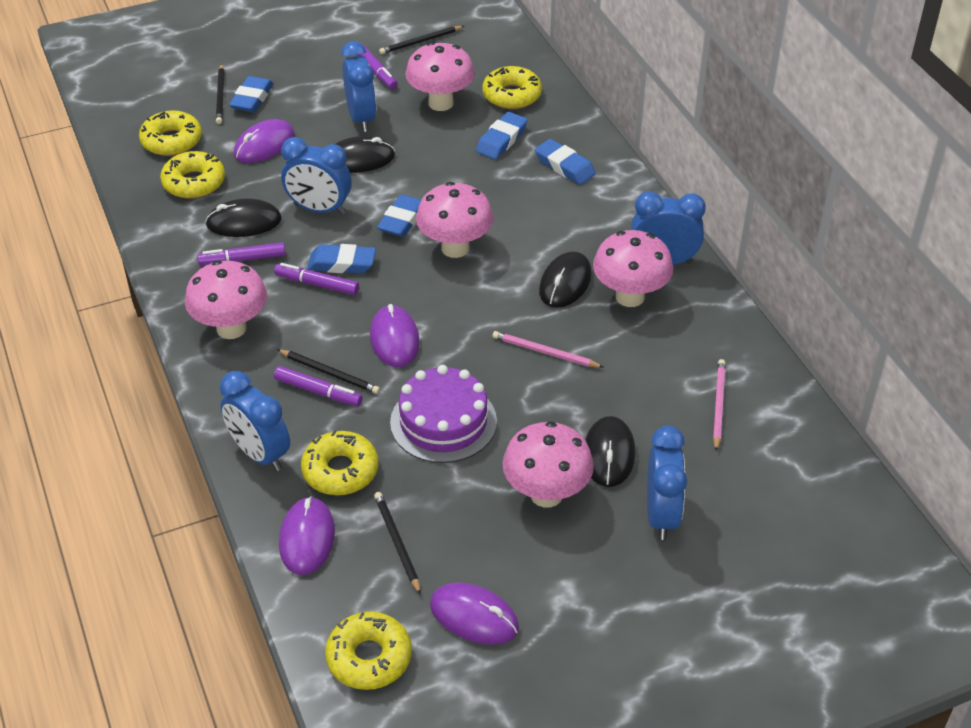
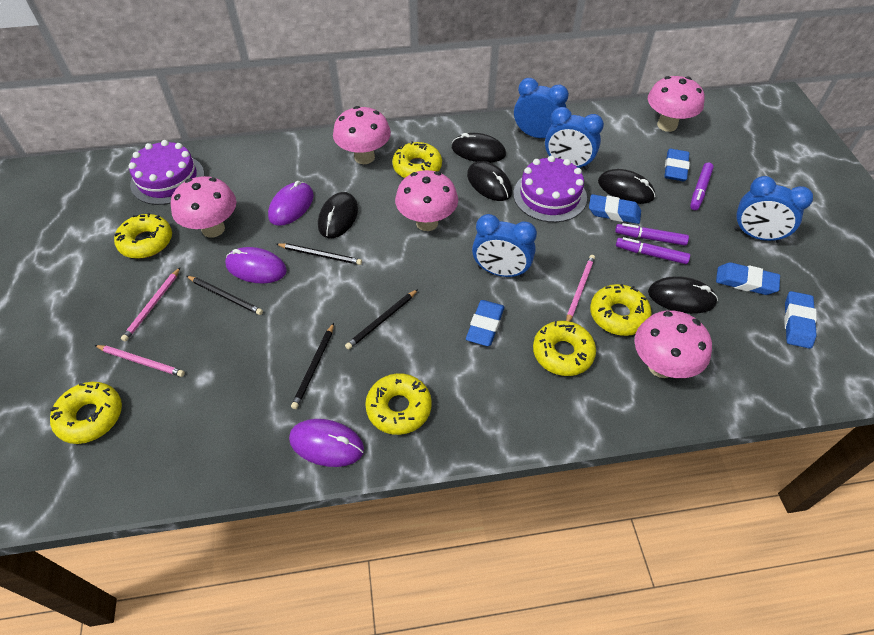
black mouse: 4 -> 5
blue clock: 5 -> 4
pink pencil: 2 -> 3
purple cake: 1 -> 2
purple marker: 4 -> 3
purple mouse: 4 -> 3
yellow donut: 5 -> 6

